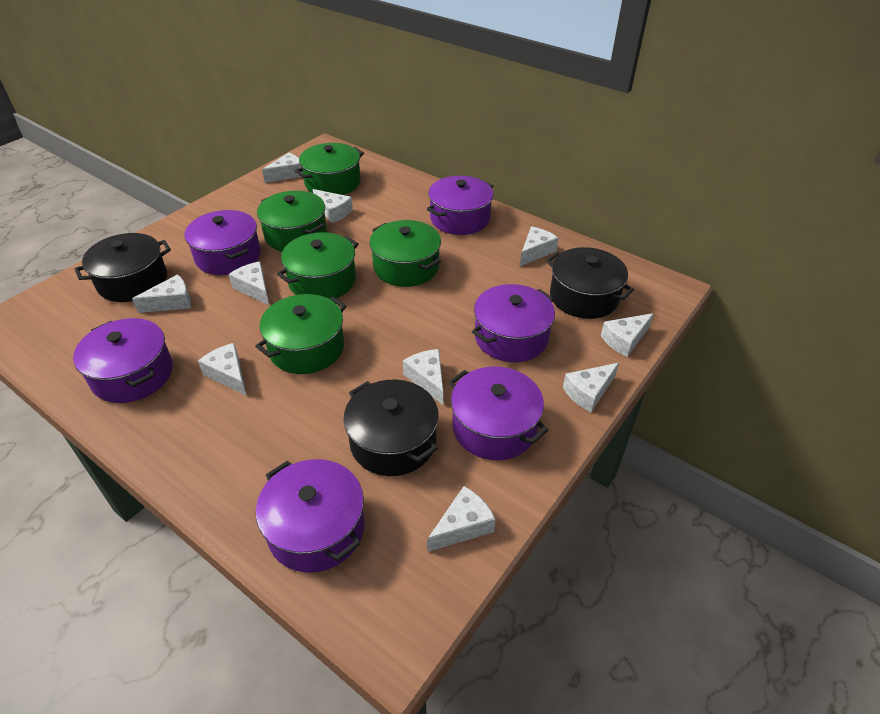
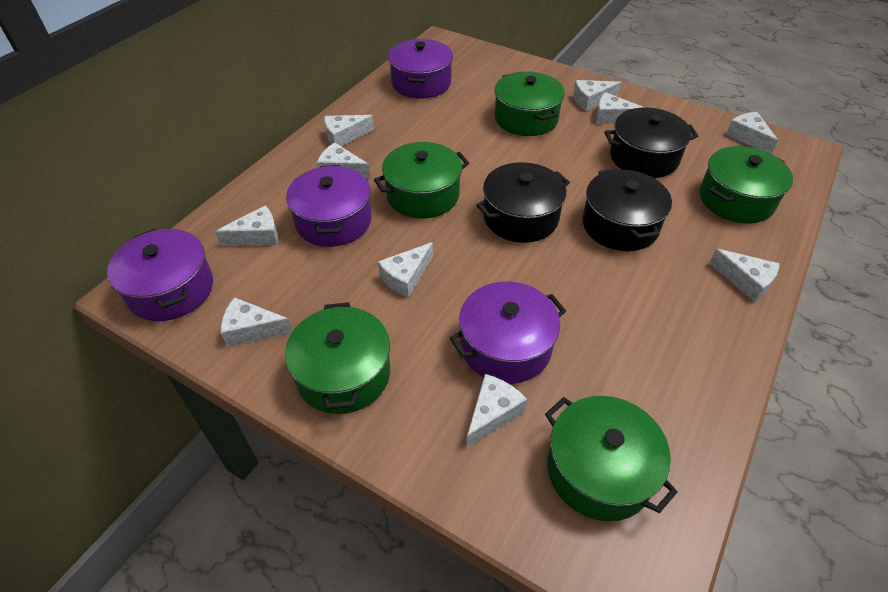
purple pot: 6 -> 4

